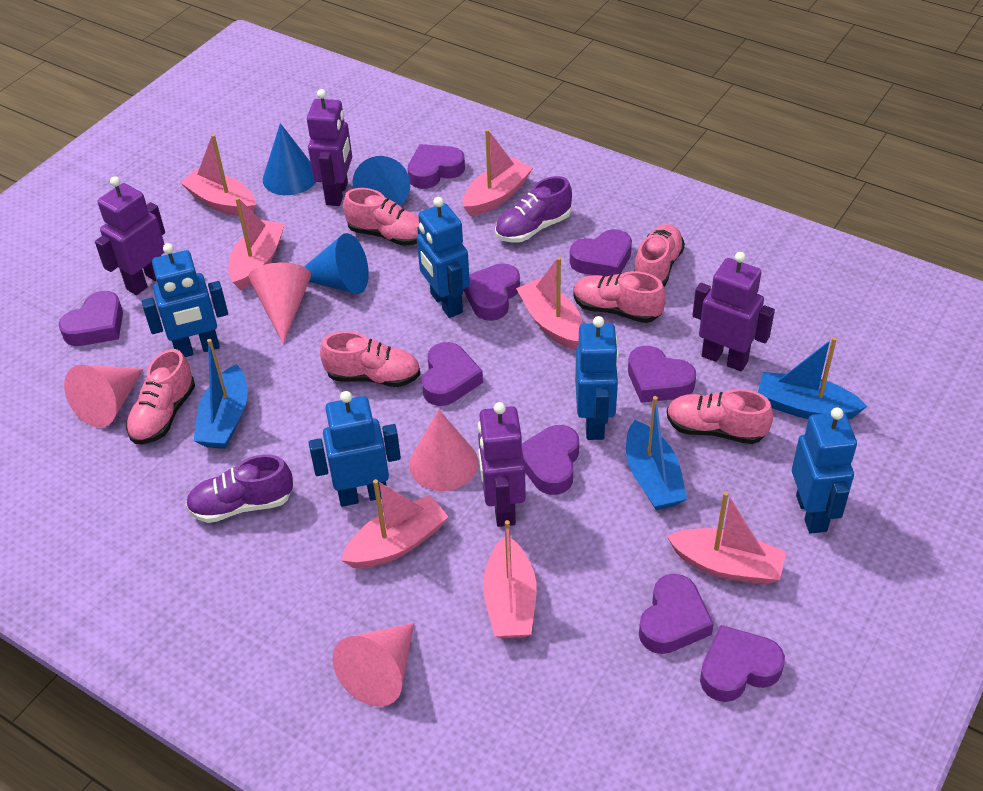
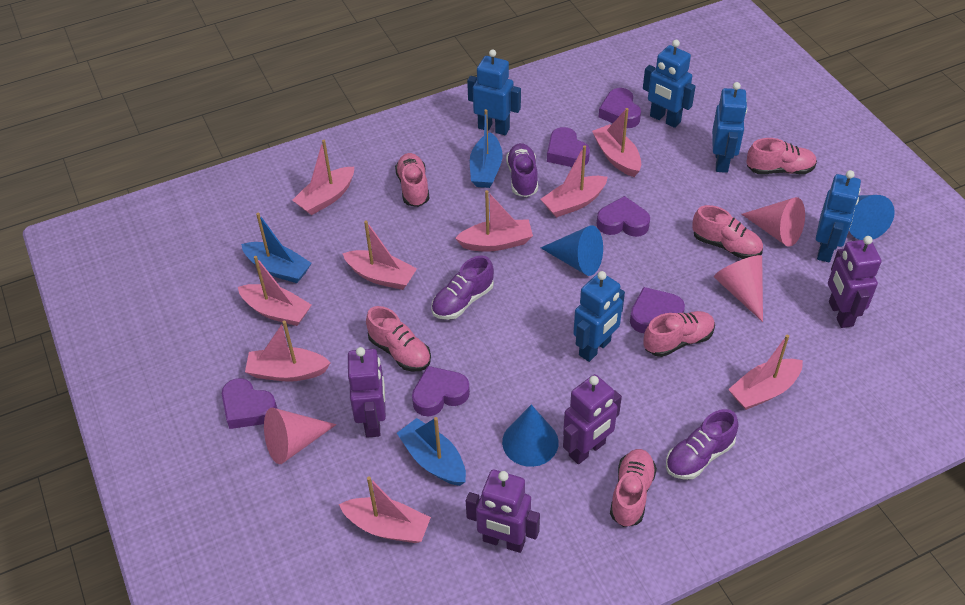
pink boat: 7 -> 9
pink cone: 4 -> 3
purple heart: 9 -> 6
purple shoe: 2 -> 3

